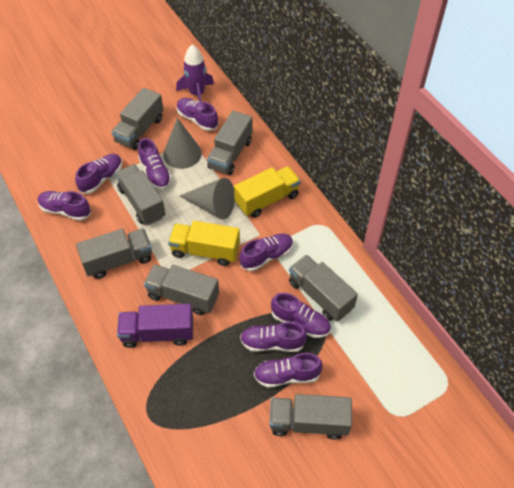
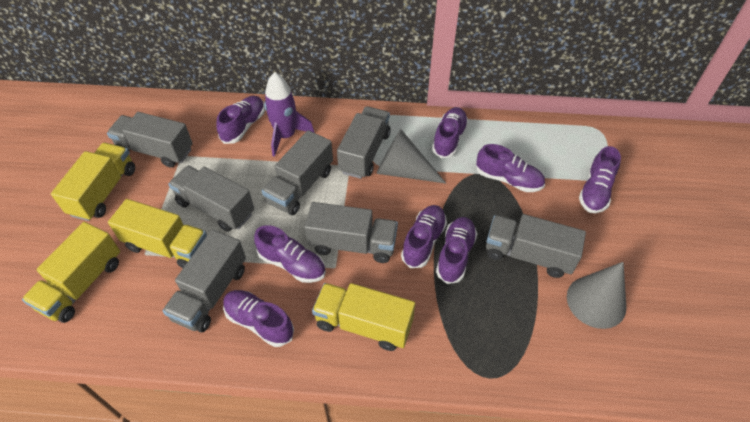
purple truck: 1 -> 0
yellow truck: 2 -> 4

